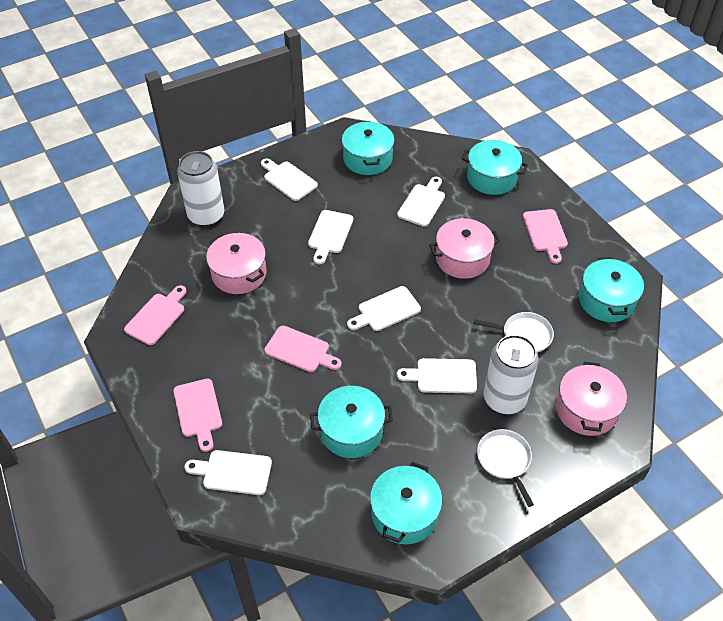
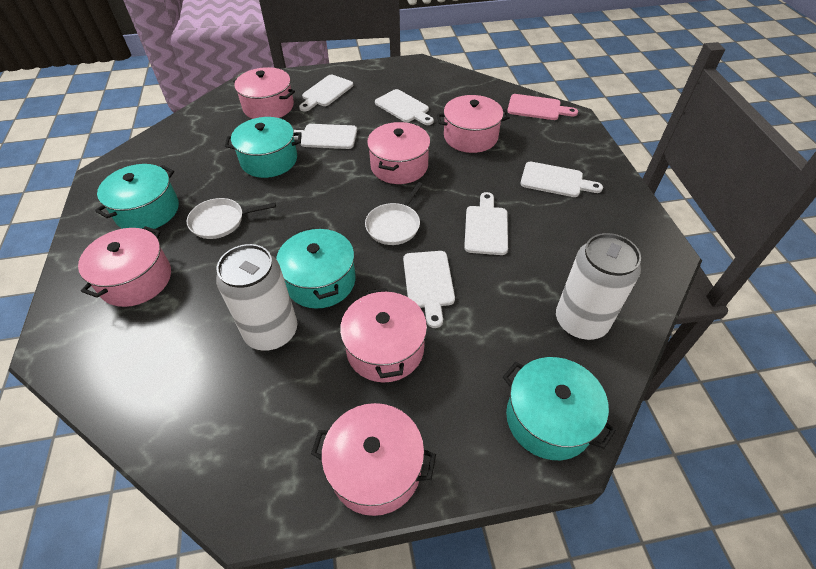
pink cutting board: 4 -> 1
pink pot: 3 -> 6
turquoise pot: 5 -> 4

